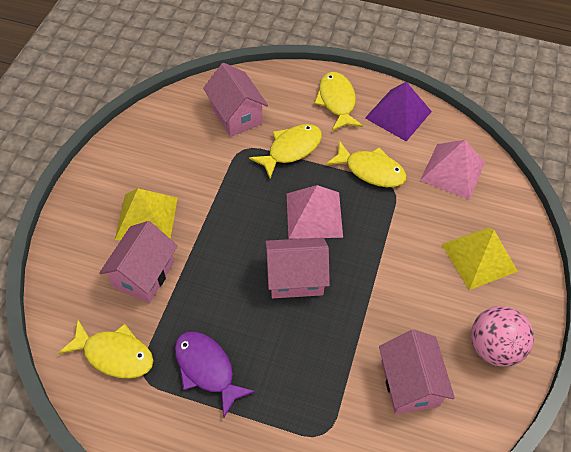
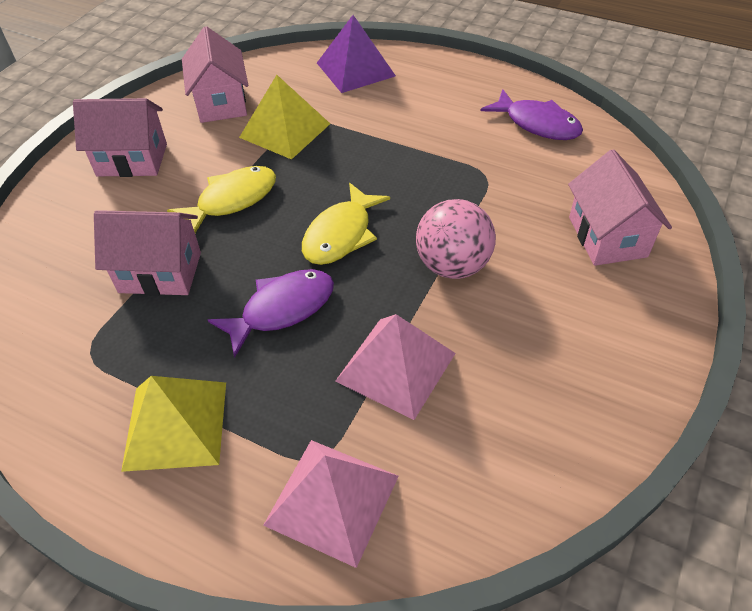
purple fish: 1 -> 2
yellow fish: 4 -> 2

